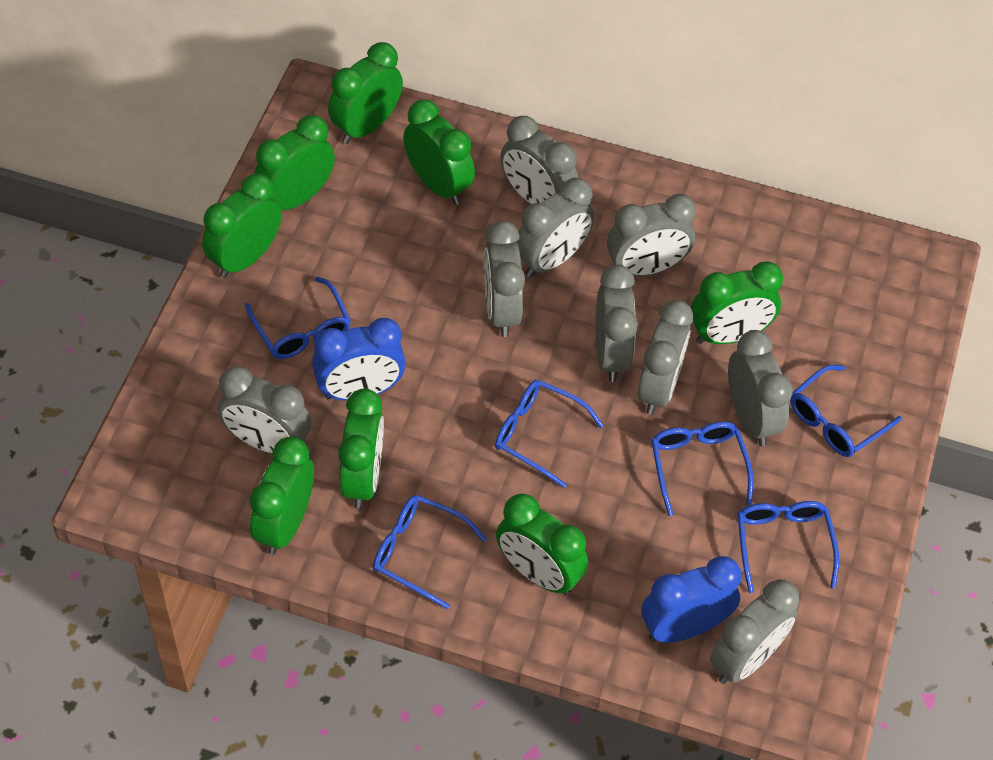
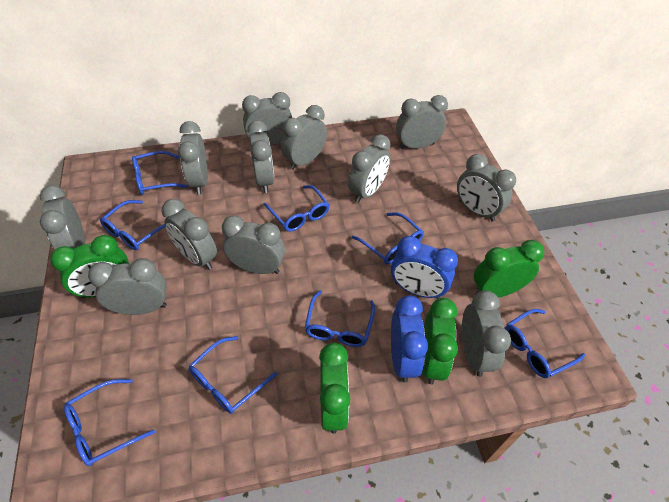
blue glasses: 6 -> 8
green clock: 8 -> 4
grey clock: 9 -> 12

